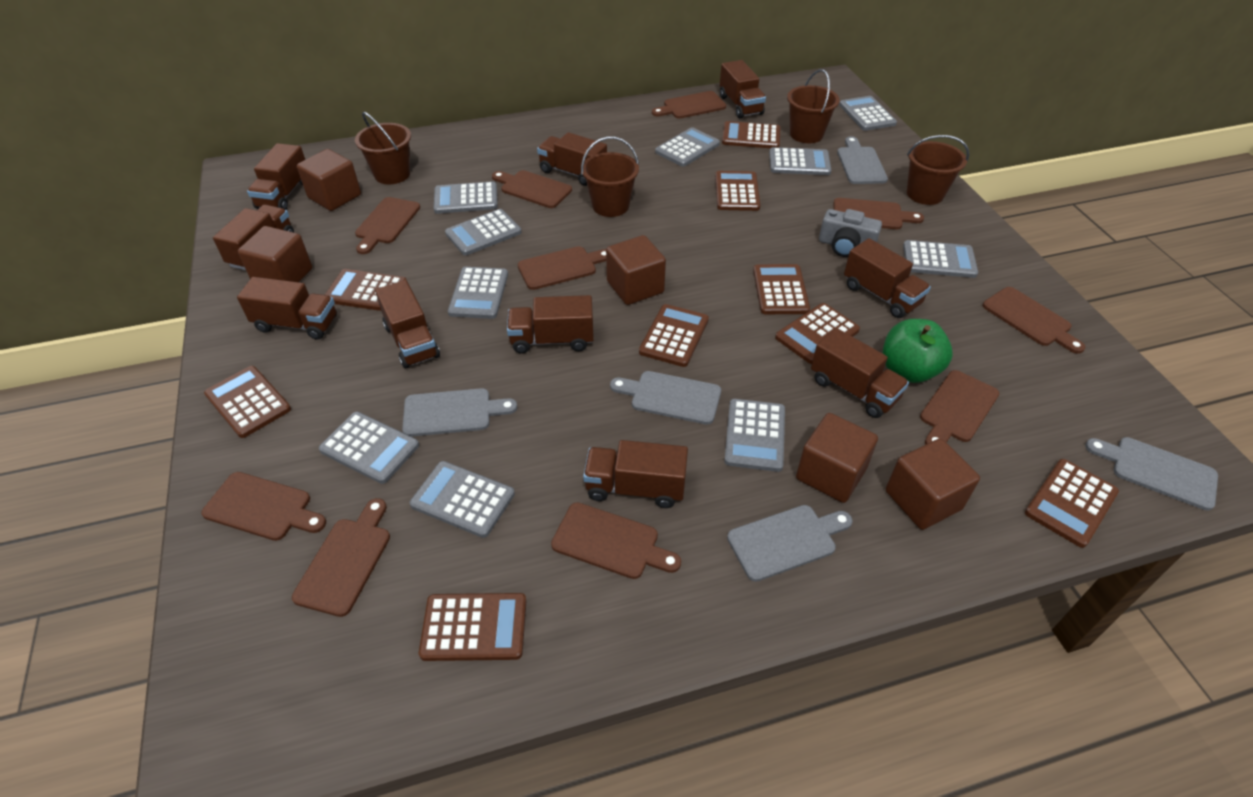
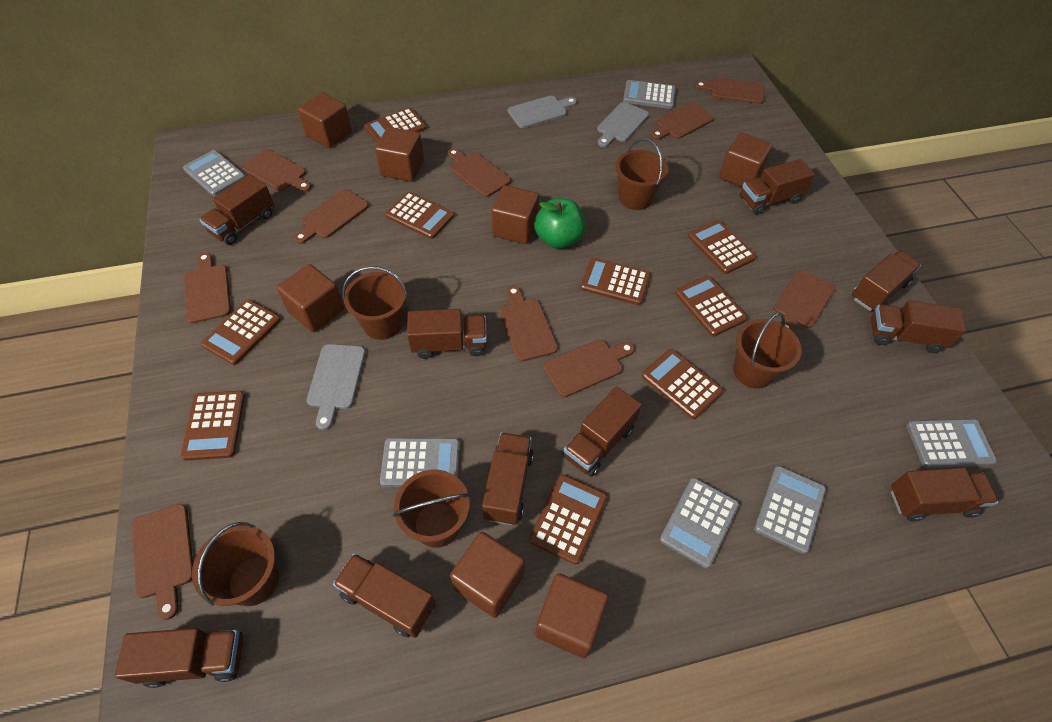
brown bucket: 4 -> 5
brown cube: 5 -> 7
grey calculator: 10 -> 6
grey camera: 1 -> 0
grey cutting board: 5 -> 3

